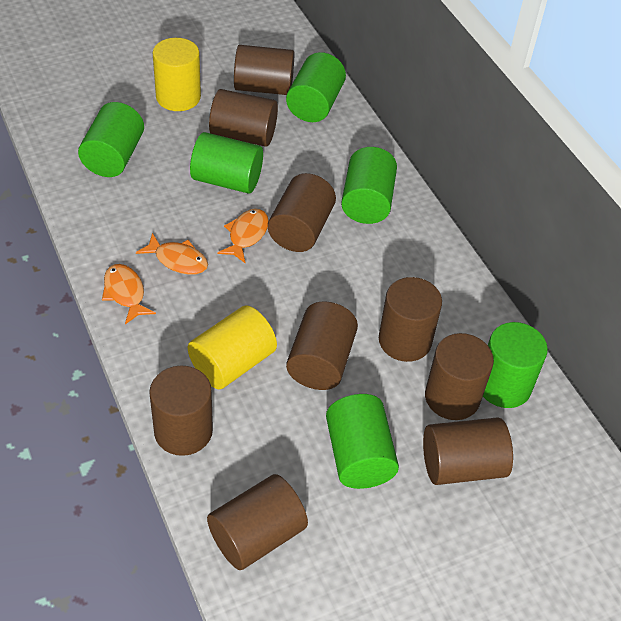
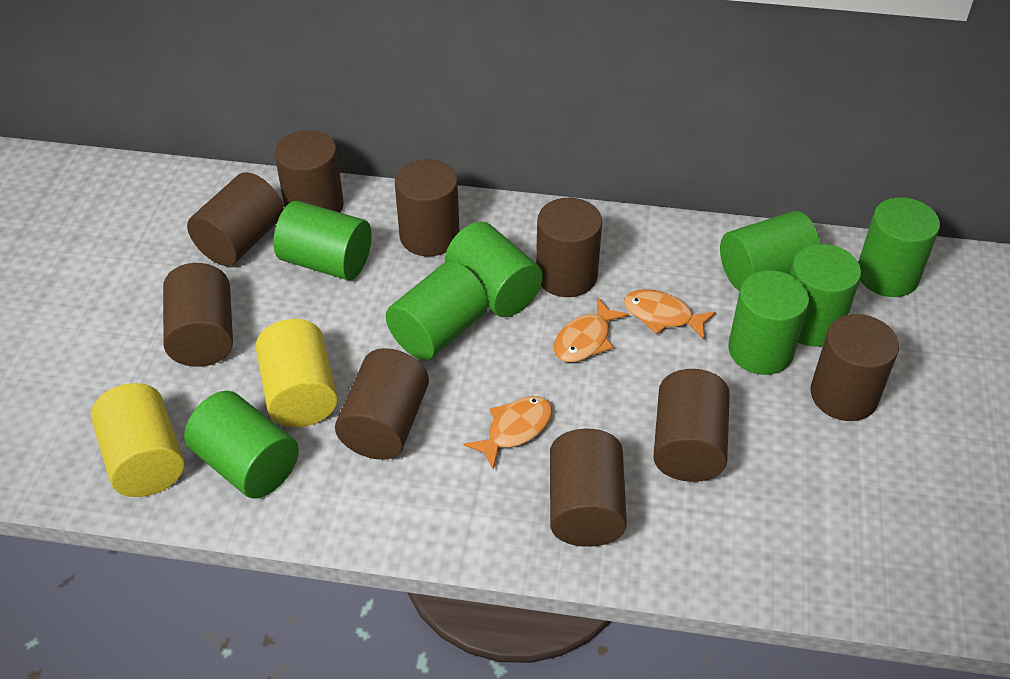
green cylinder: 6 -> 8

